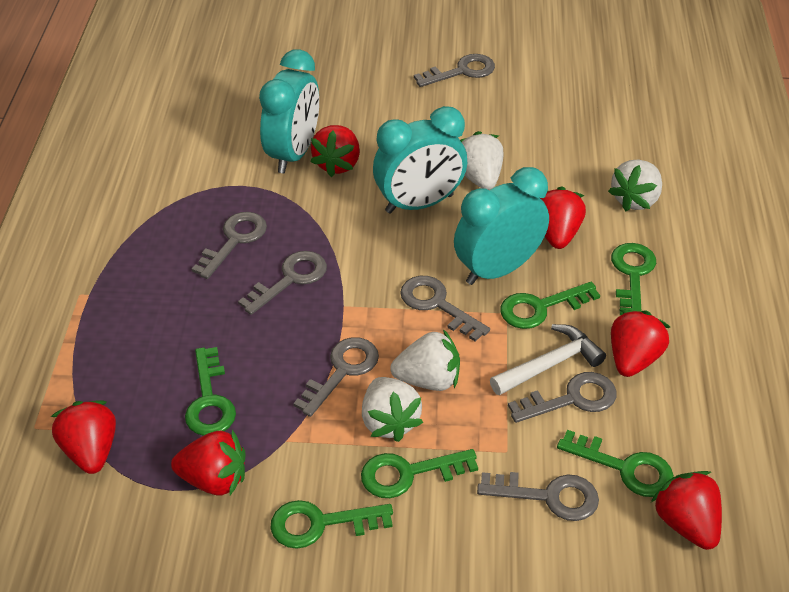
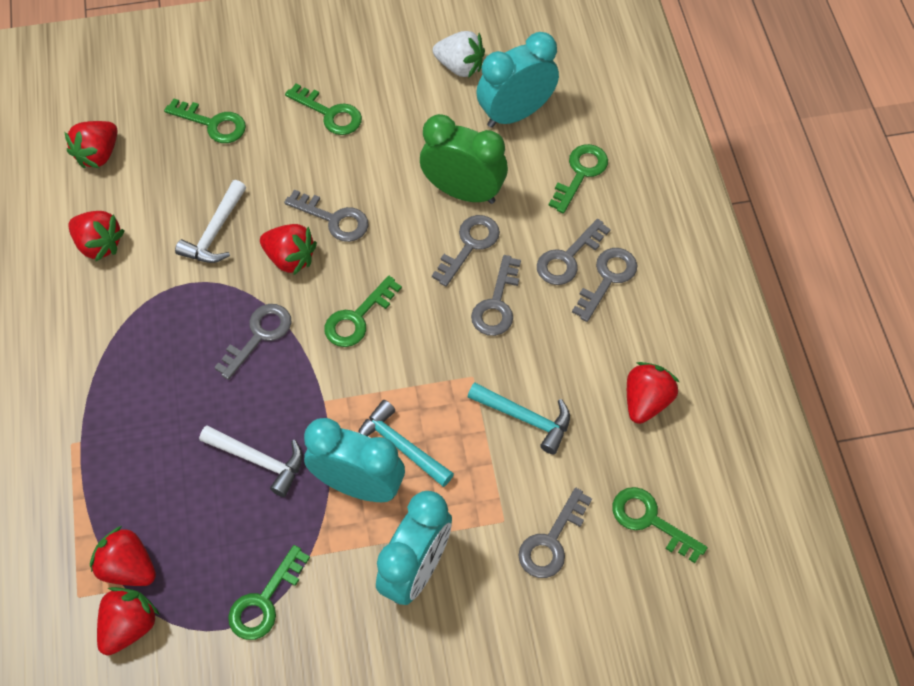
green clock: 0 -> 1
turquoise hammer: 0 -> 2
white hammer: 1 -> 2
white strawberry: 4 -> 1

